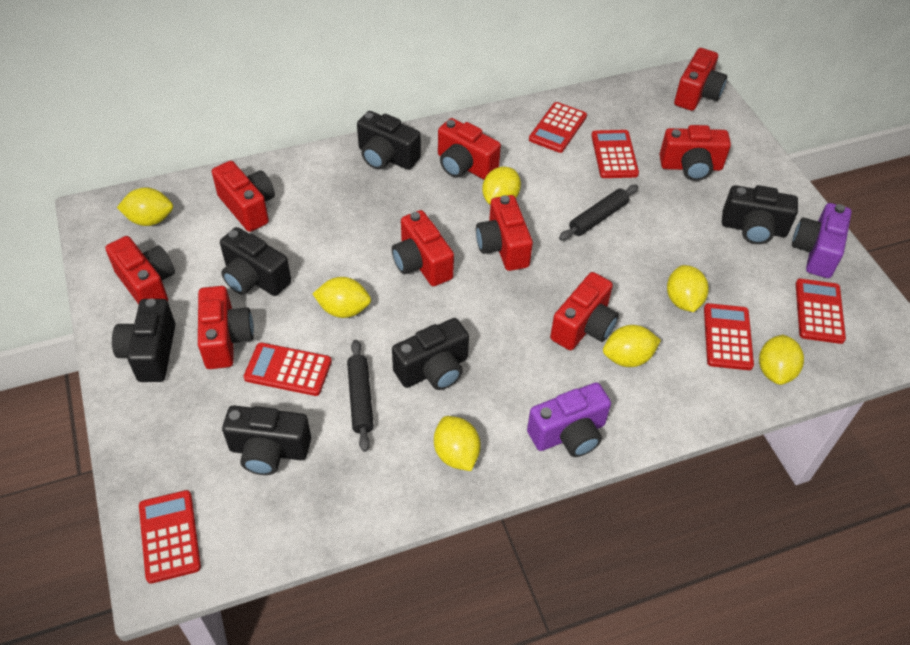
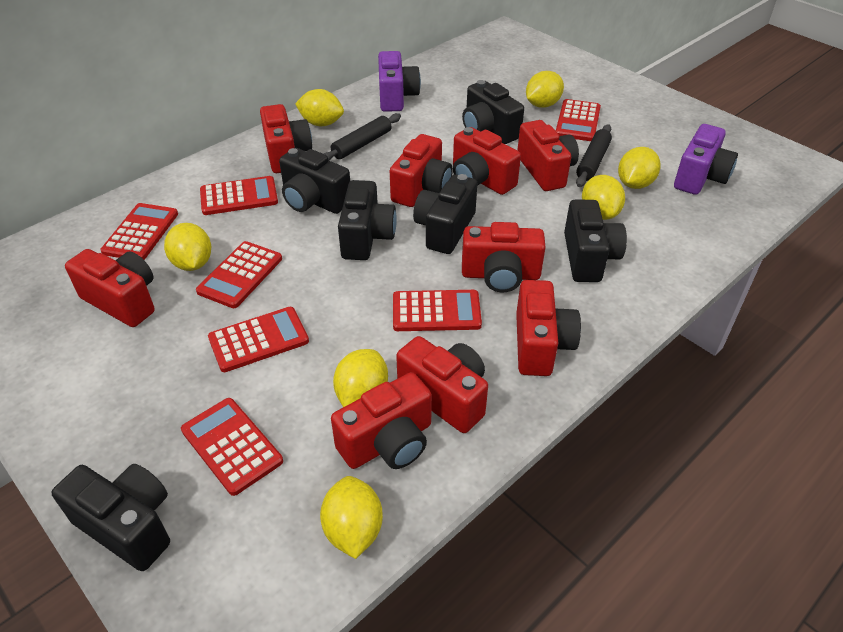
red calculator: 6 -> 7

